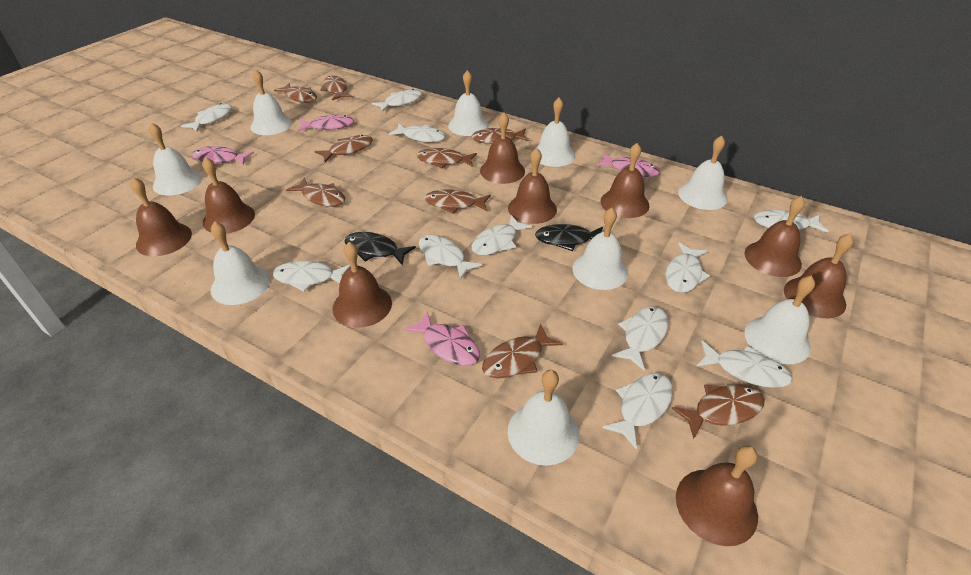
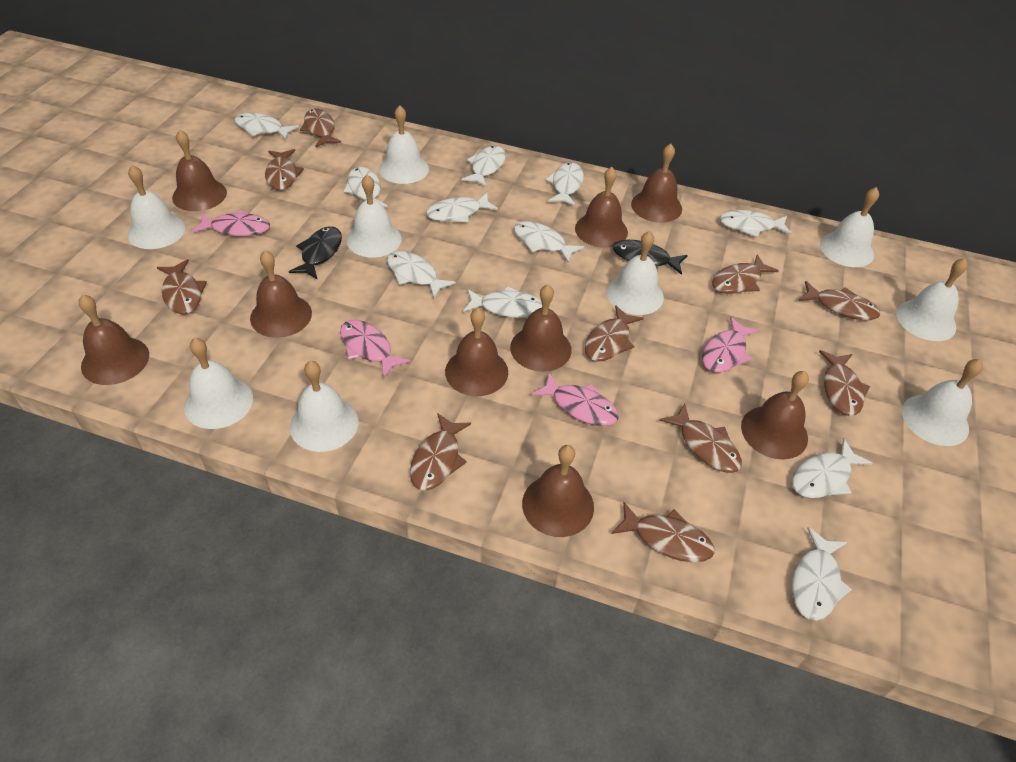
brown fish: 9 -> 10

